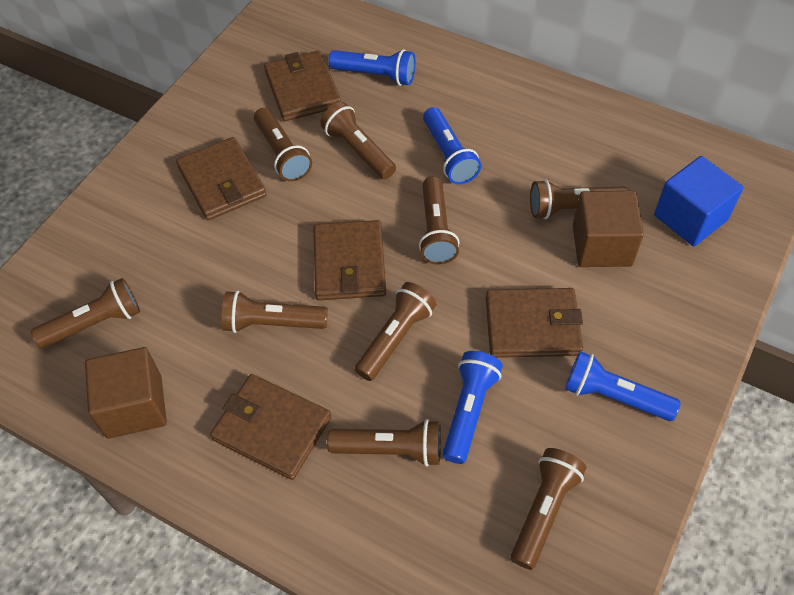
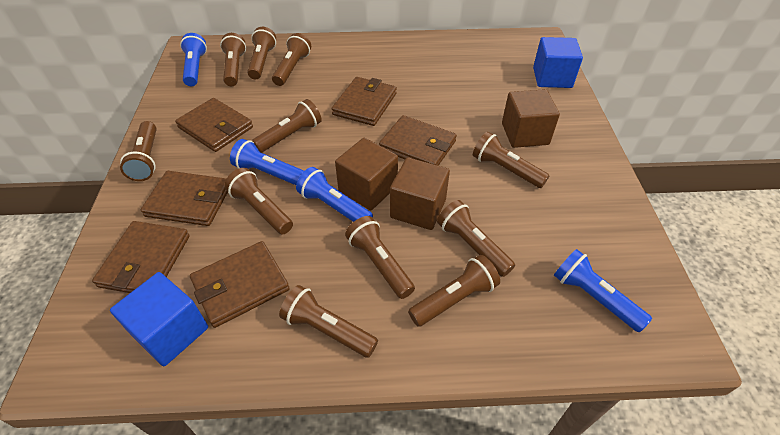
blue cube: 1 -> 2
brown cube: 2 -> 3
brown flashlight: 9 -> 11
brown wallet: 5 -> 6

